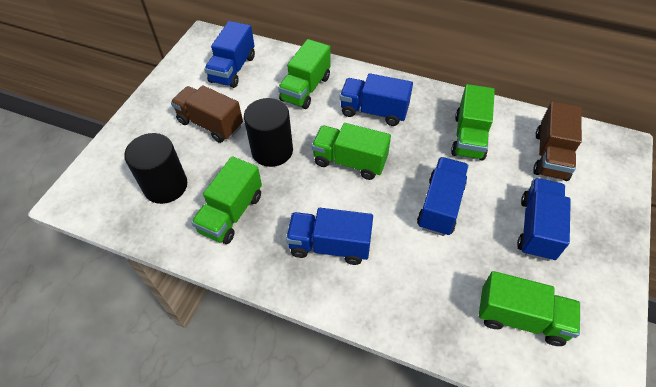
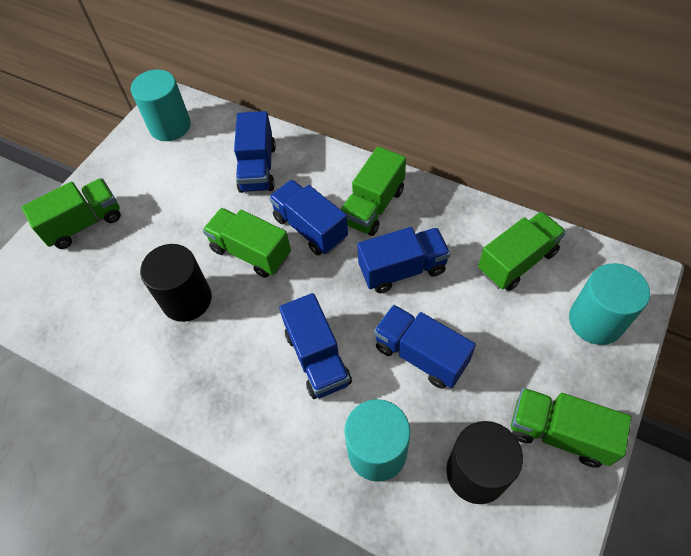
brown truck: 2 -> 0
turquoise cylinder: 0 -> 3

